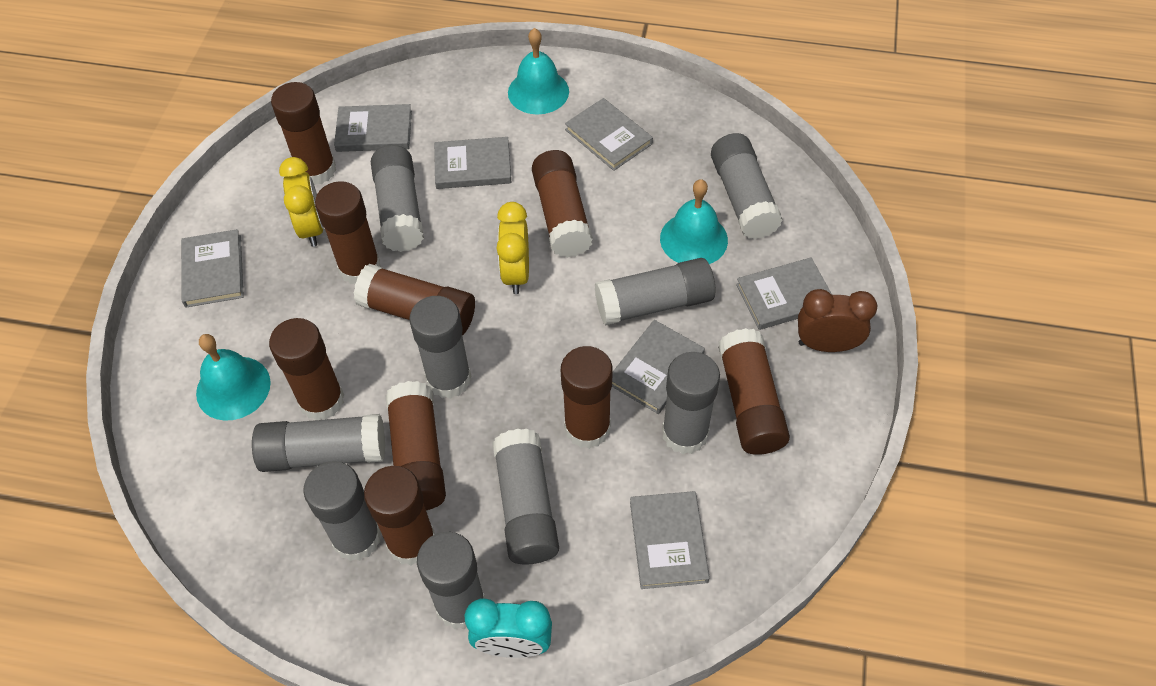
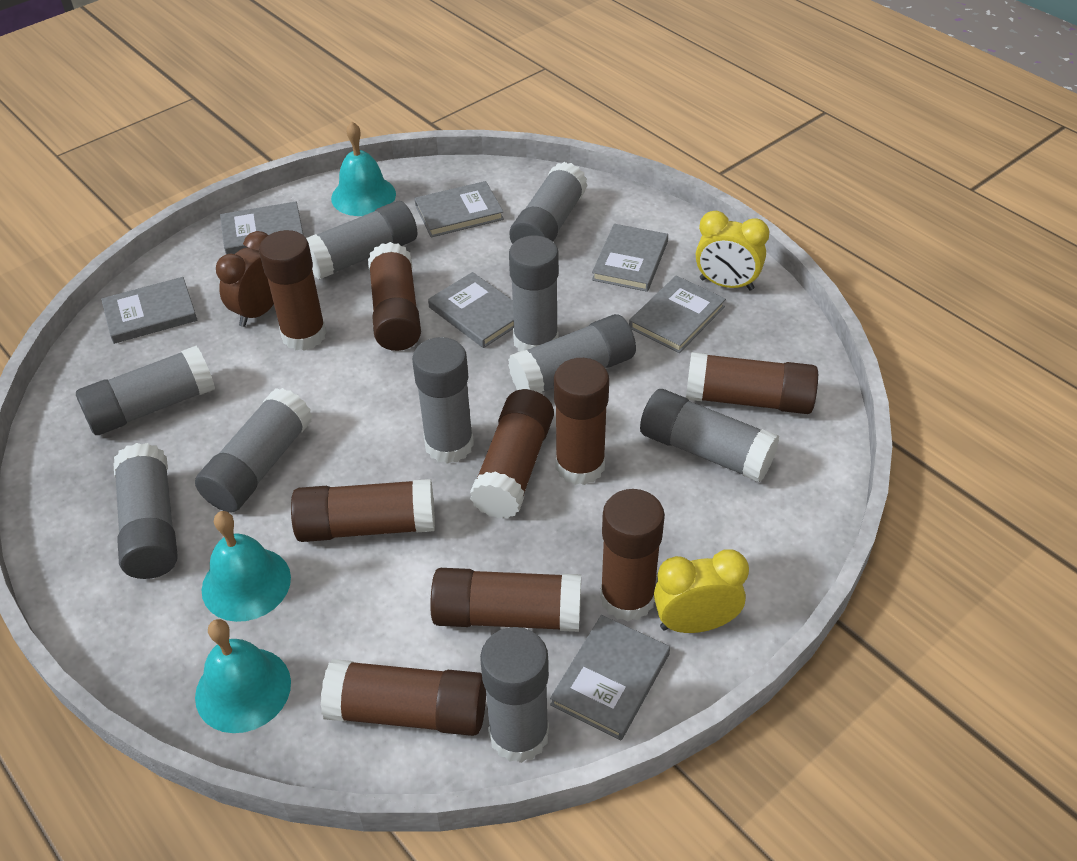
grey glue stick: 9 -> 10
turquoise clock: 1 -> 0

